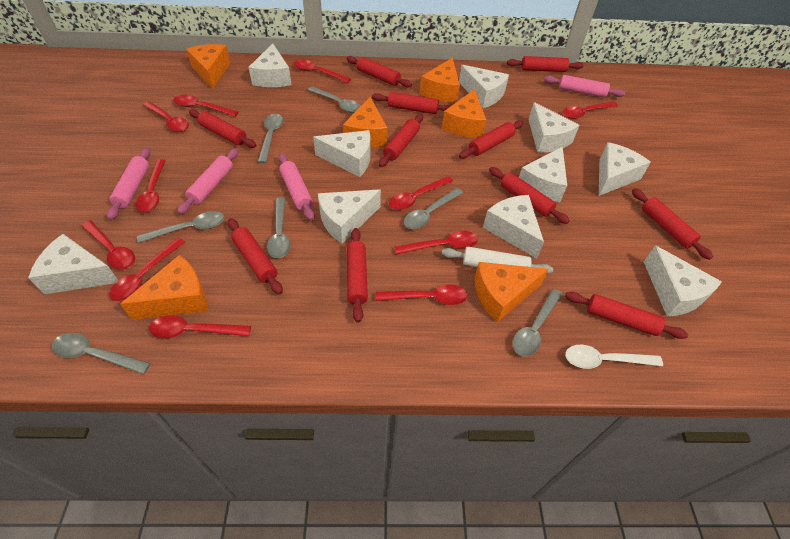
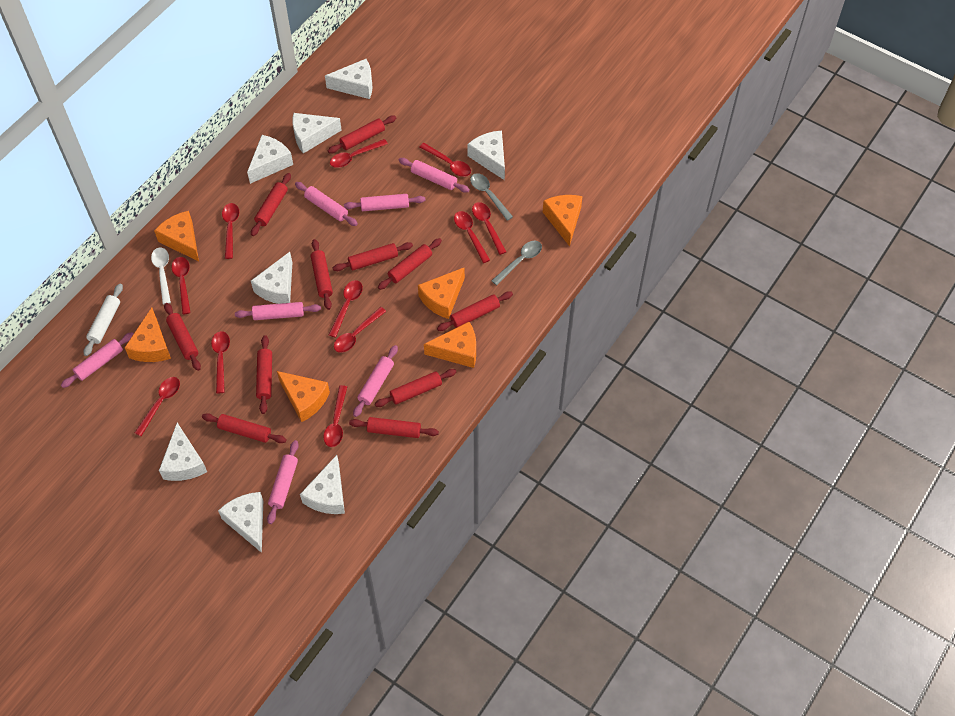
grey spoon: 7 -> 2
pink rolling pin: 4 -> 7
white cheese: 10 -> 8

